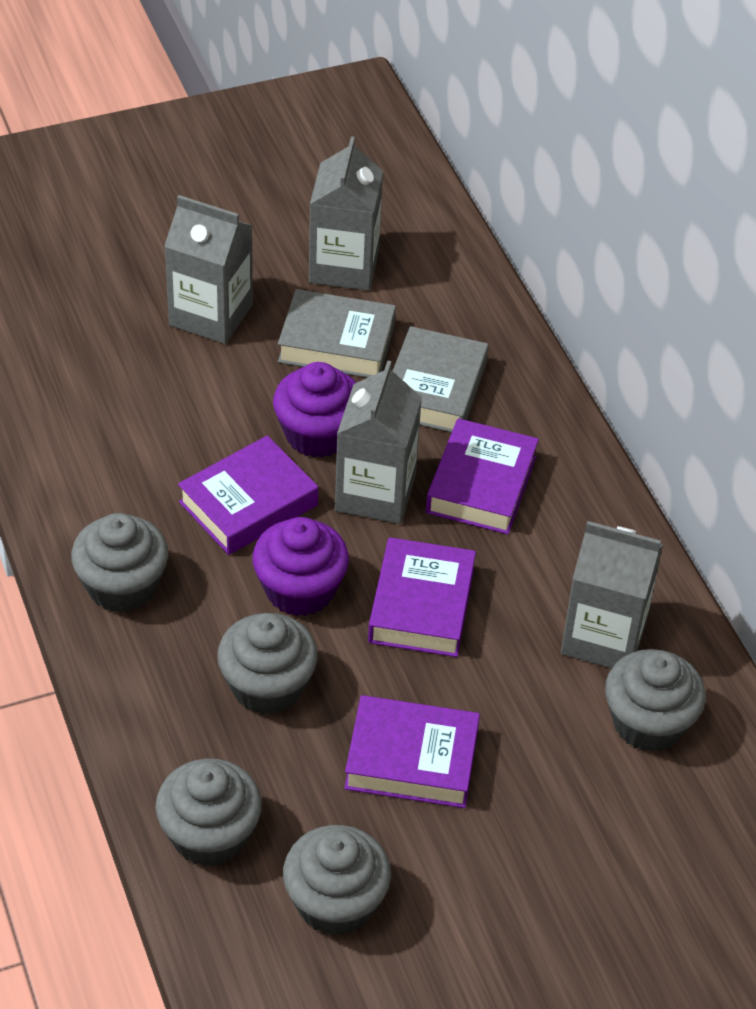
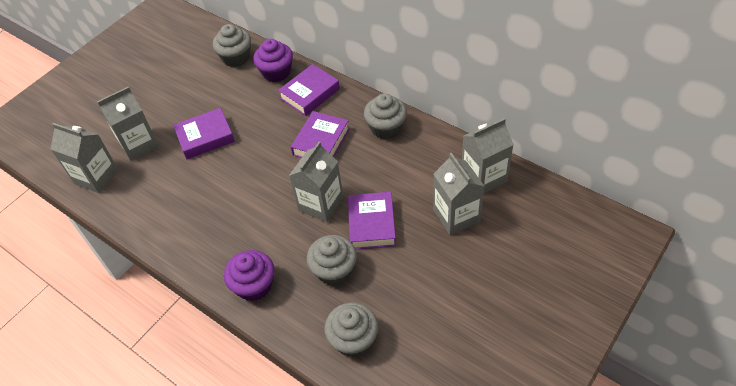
grey book: 2 -> 0
grey carton: 4 -> 5
grey cupcake: 5 -> 4

